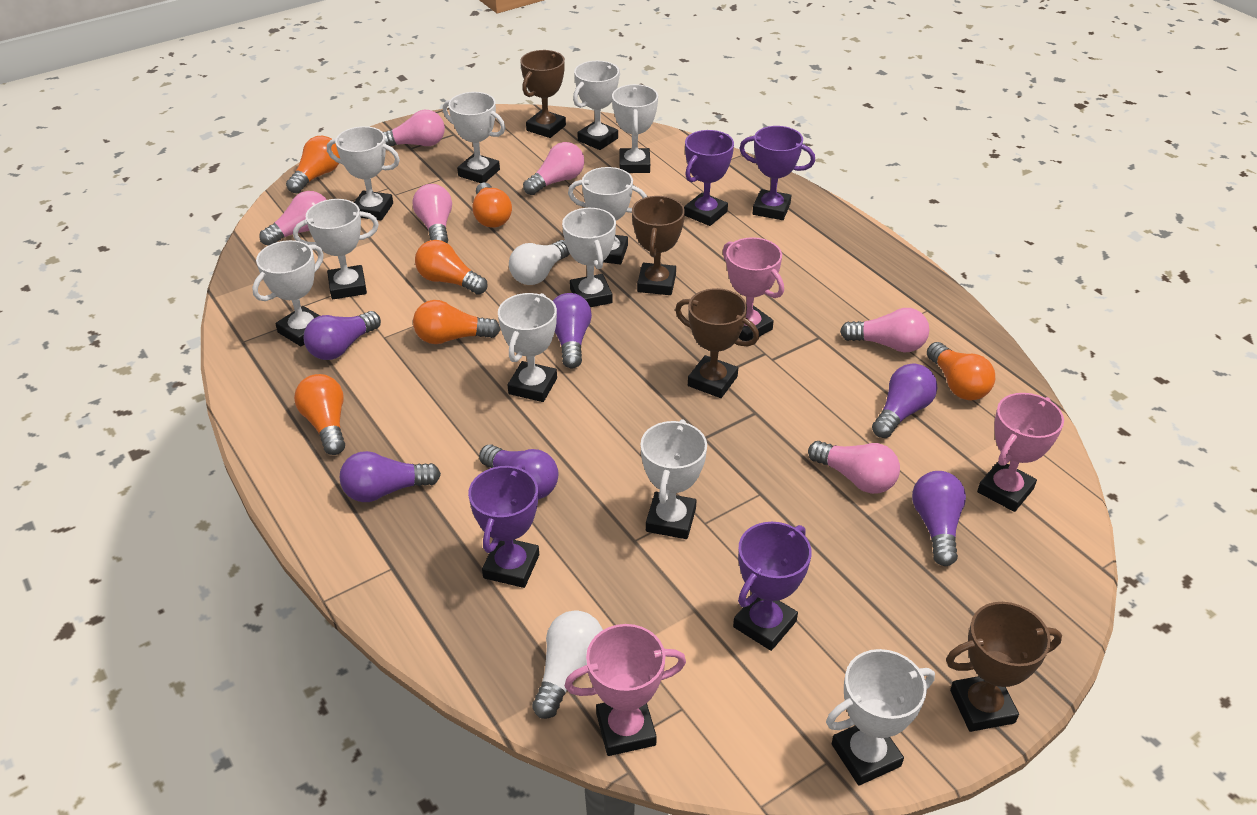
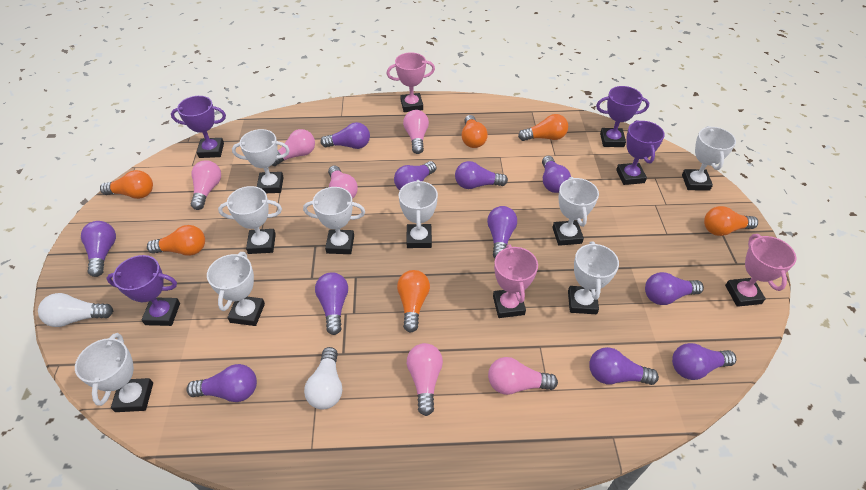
brown trophy: 4 -> 0
purple light bulb: 6 -> 11
white trophy: 11 -> 9

